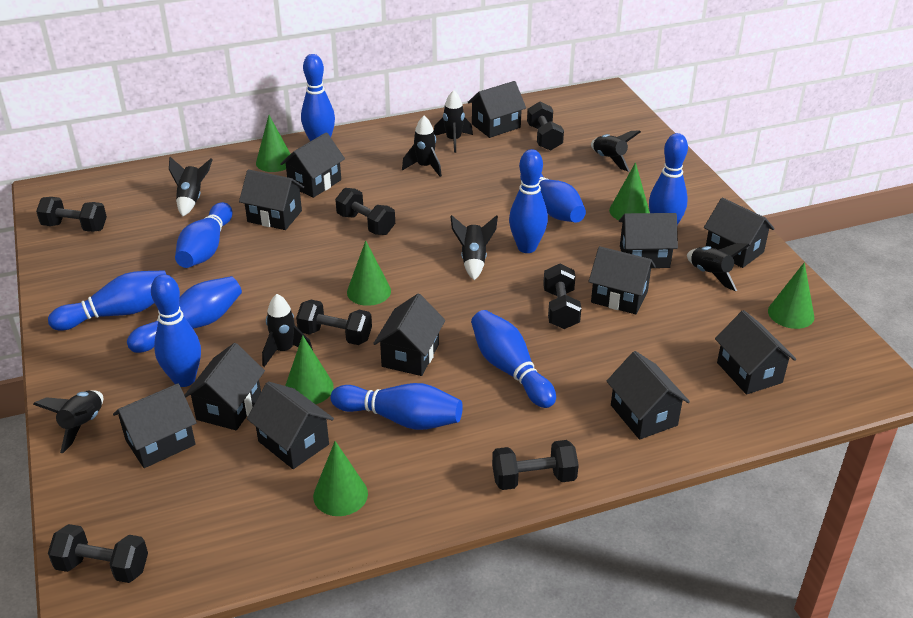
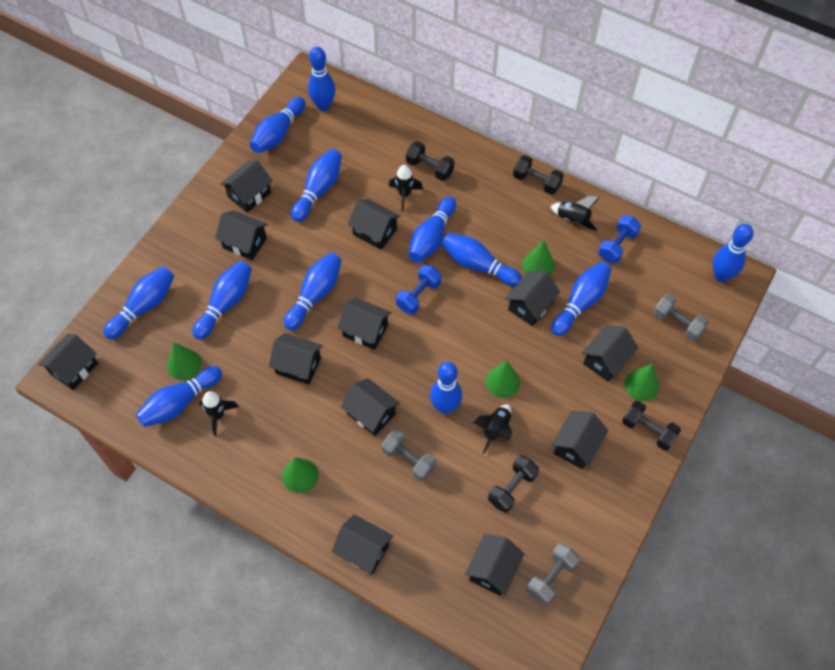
black dumbbell: 7 -> 4
black rocket: 8 -> 4
blue bowling pin: 10 -> 12
blue dumbbell: 0 -> 2
green cone: 6 -> 5
grey dumbbell: 0 -> 3

